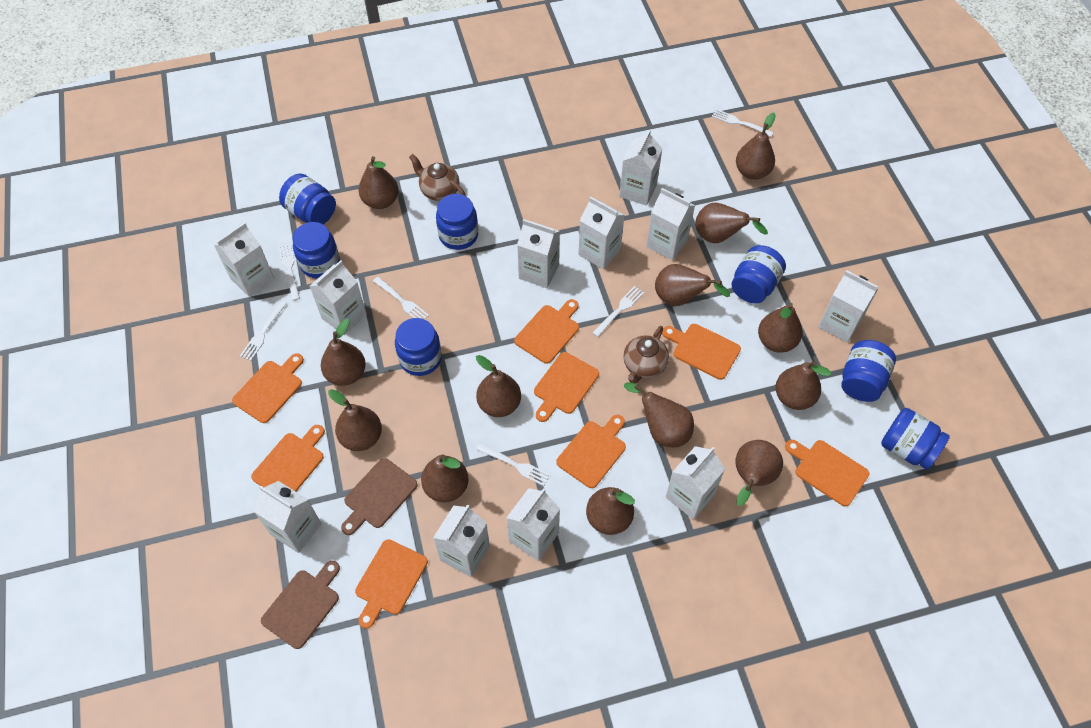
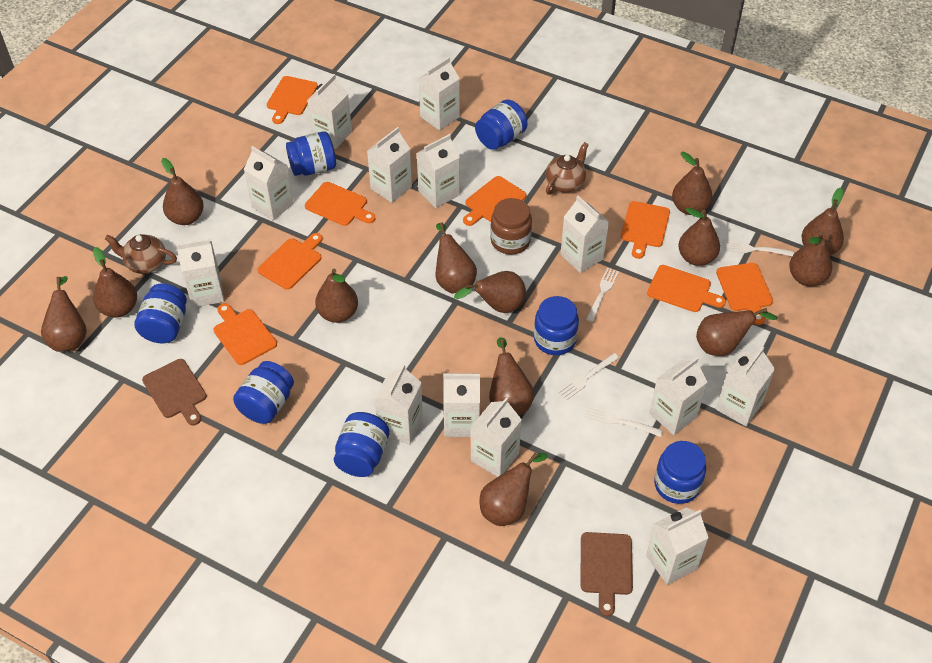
brown jar: 0 -> 1
white carton: 11 -> 13
white fork: 6 -> 4

